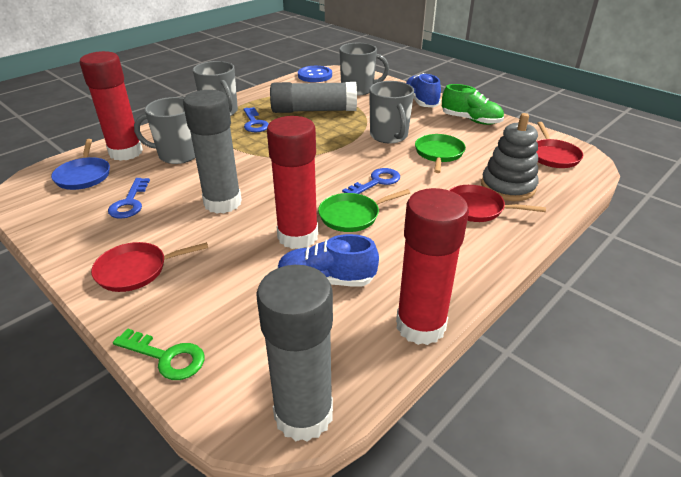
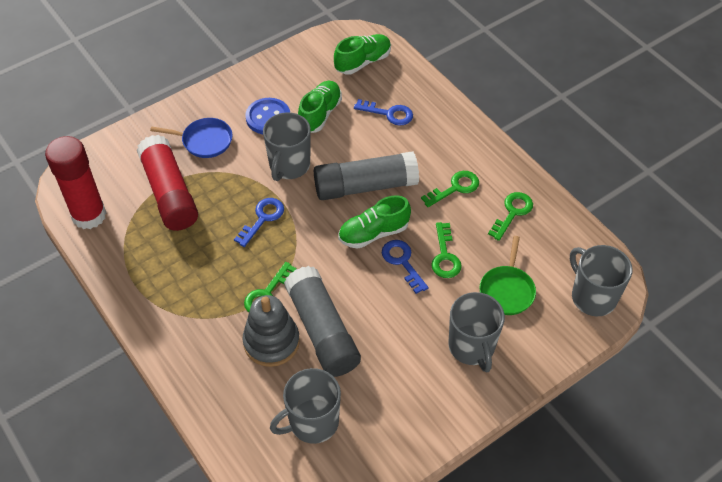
blue shoe: 2 -> 0
green key: 1 -> 4
green pan: 2 -> 1
green shoe: 1 -> 3
grey glue stick: 3 -> 2
red glue stick: 3 -> 2
red pan: 3 -> 0

